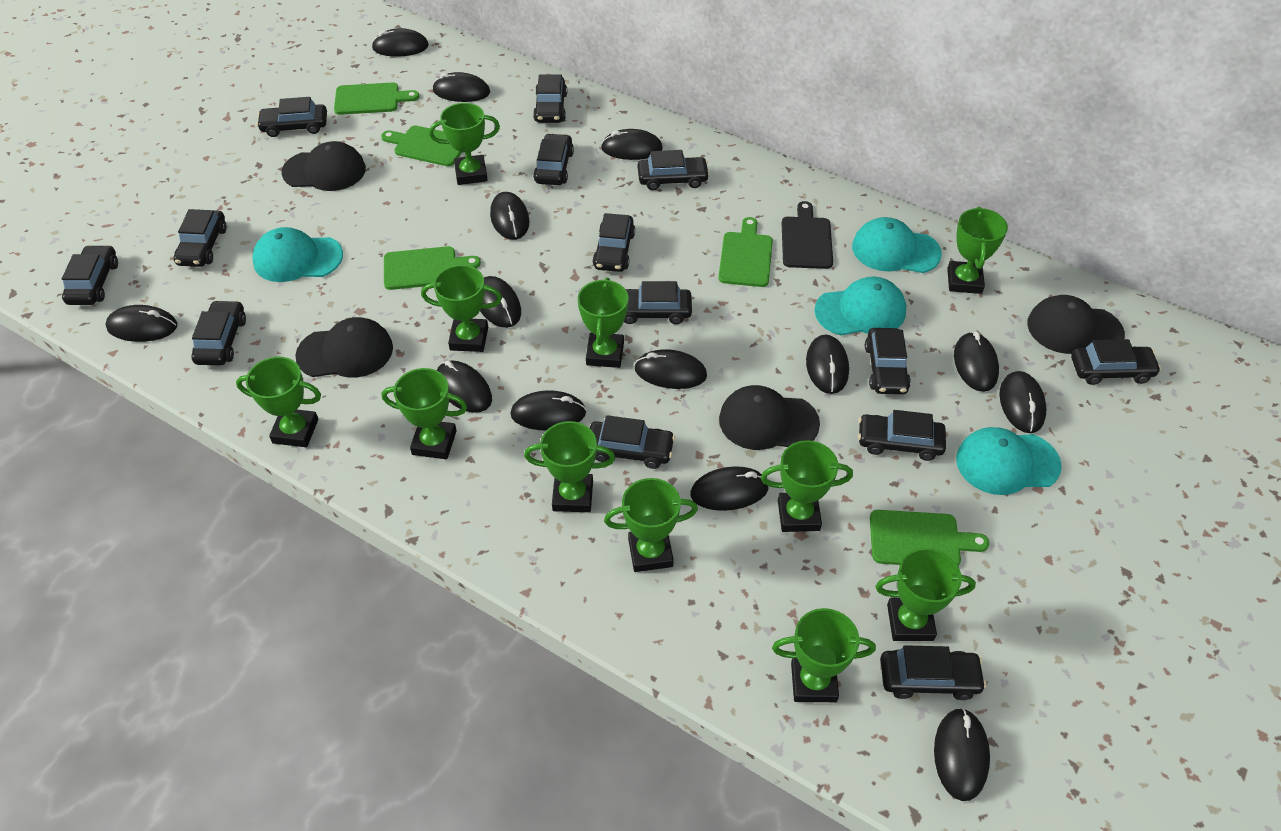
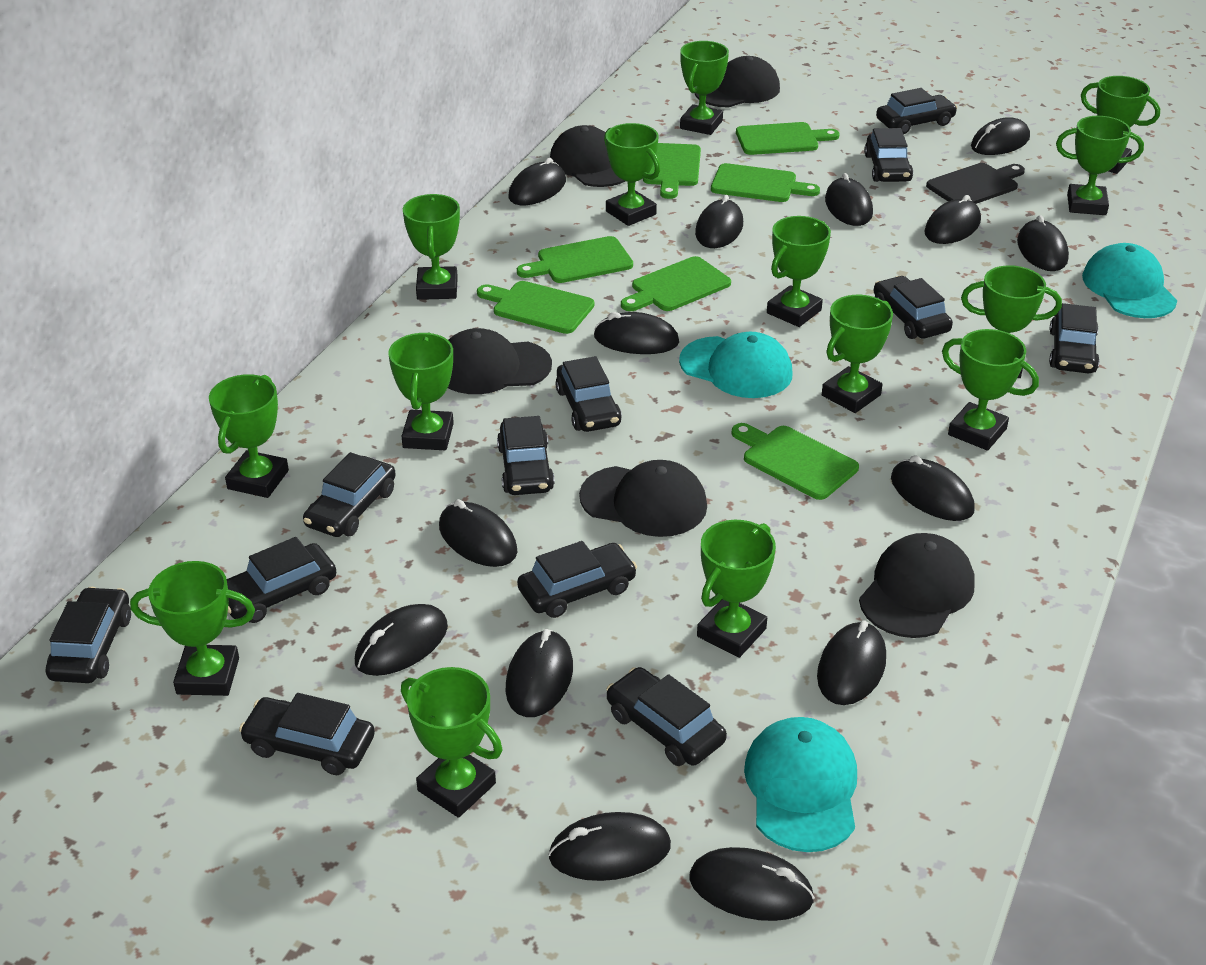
black cap: 4 -> 5
black car: 14 -> 12
green cutting board: 5 -> 7
green trophy: 11 -> 14
turquoise cap: 4 -> 3

